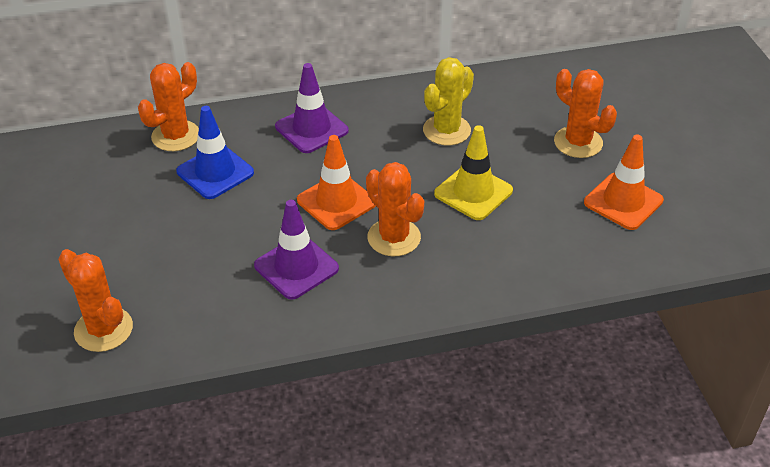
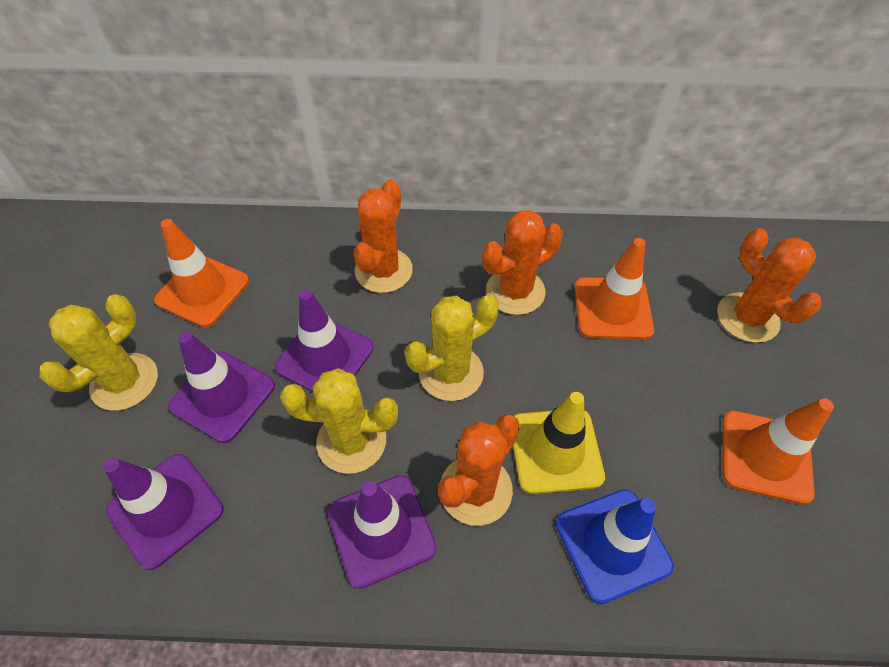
orange traffic cone: 2 -> 3
purple traffic cone: 2 -> 4
yellow cactus: 1 -> 3

